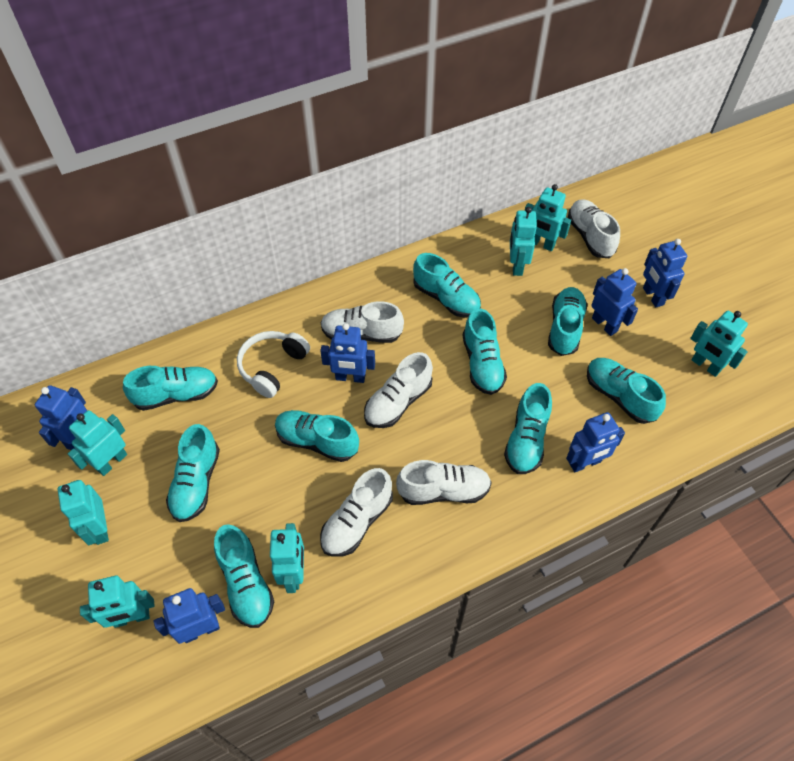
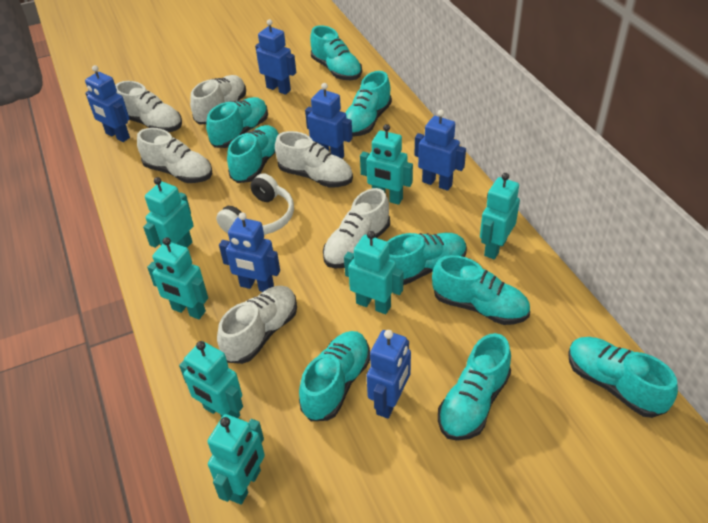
white shoe: 5 -> 6

